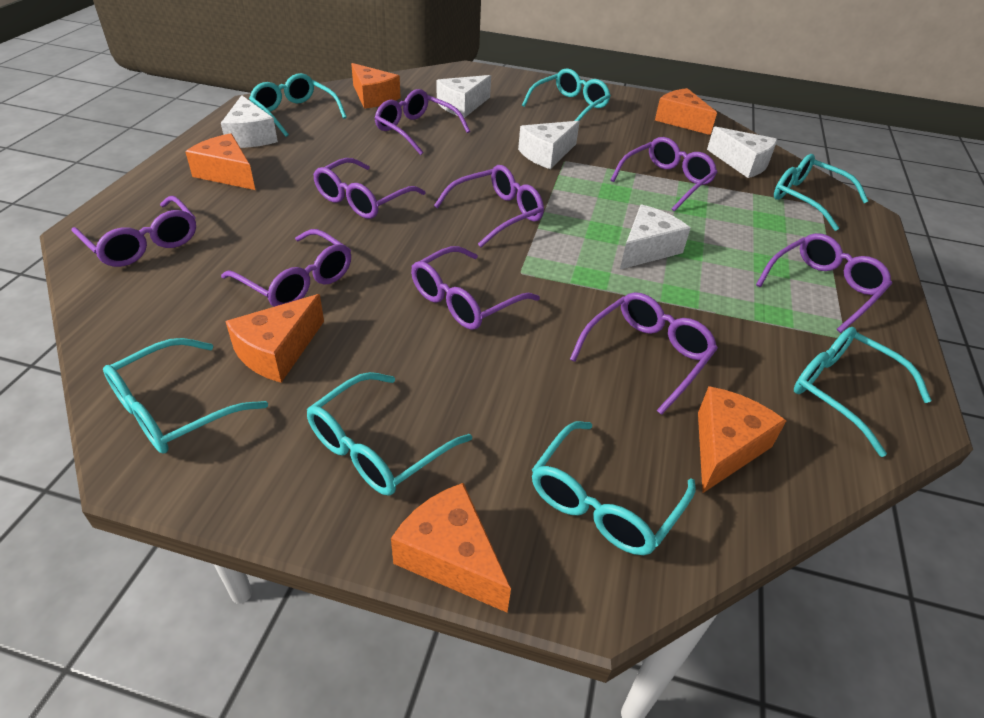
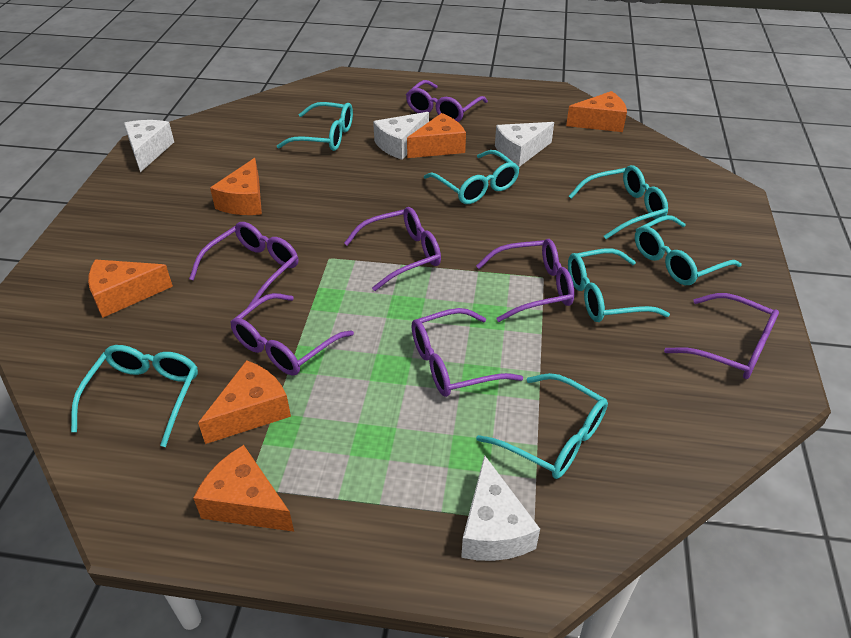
purple glasses: 9 -> 7
white cheese: 5 -> 4

